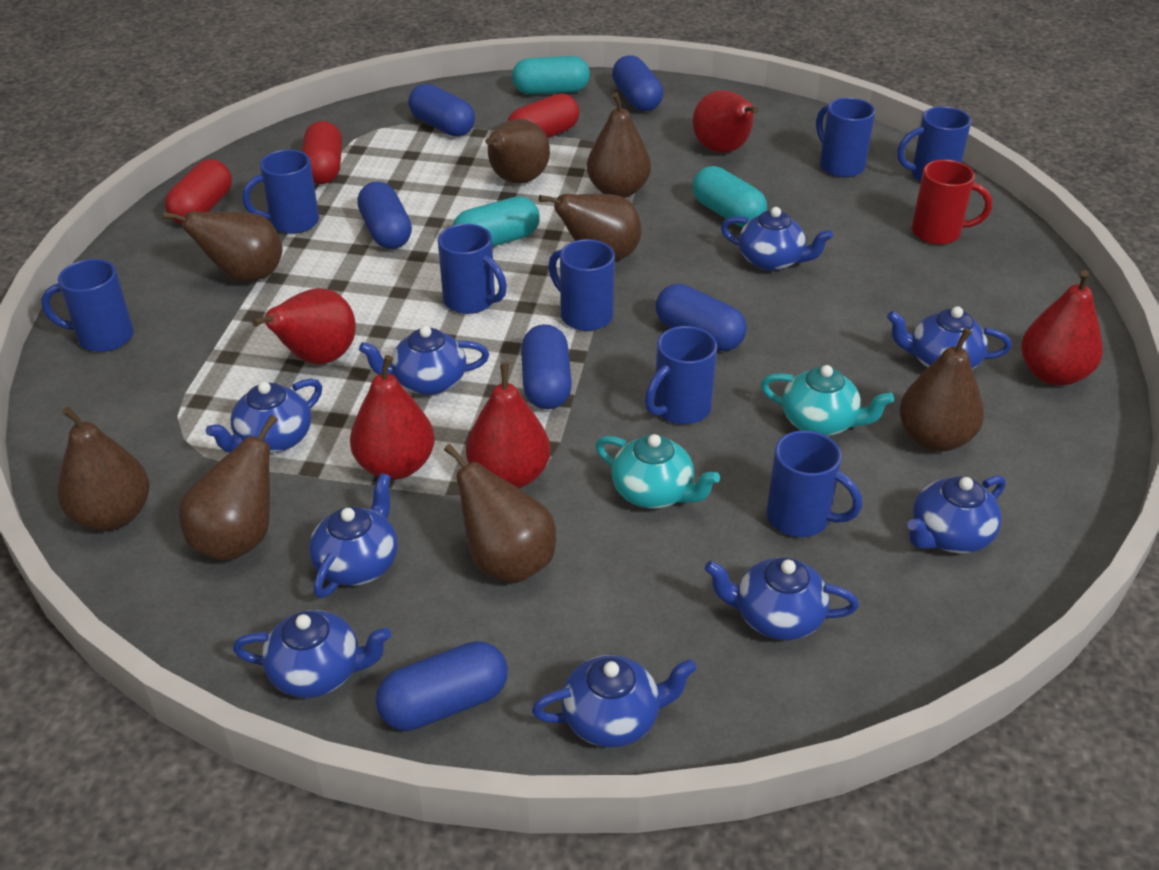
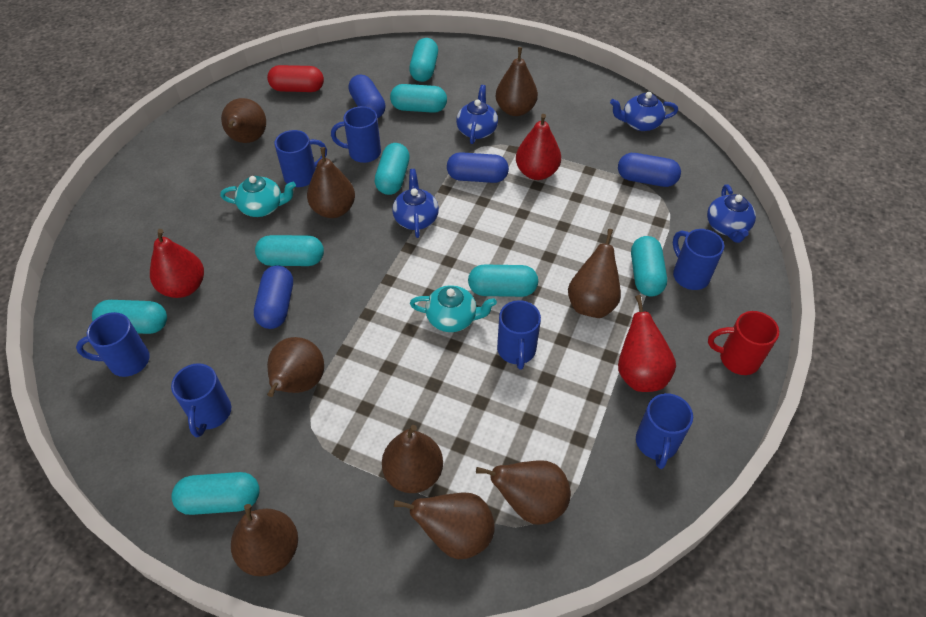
blue capsule: 6 -> 4
blue mug: 8 -> 7
blue teapot: 9 -> 4
brown pear: 8 -> 9
red capsule: 3 -> 1
red pear: 5 -> 3
turquoise capsule: 3 -> 8

